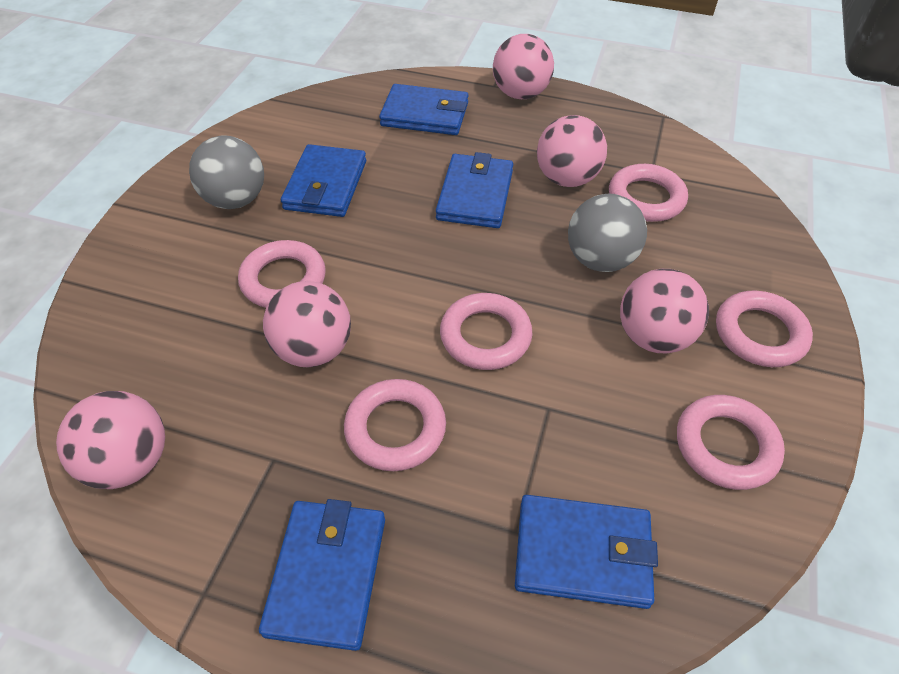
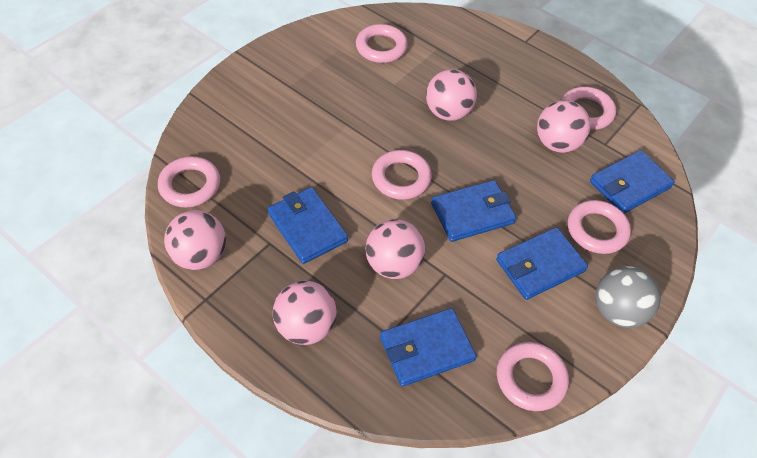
grey ball: 2 -> 1

